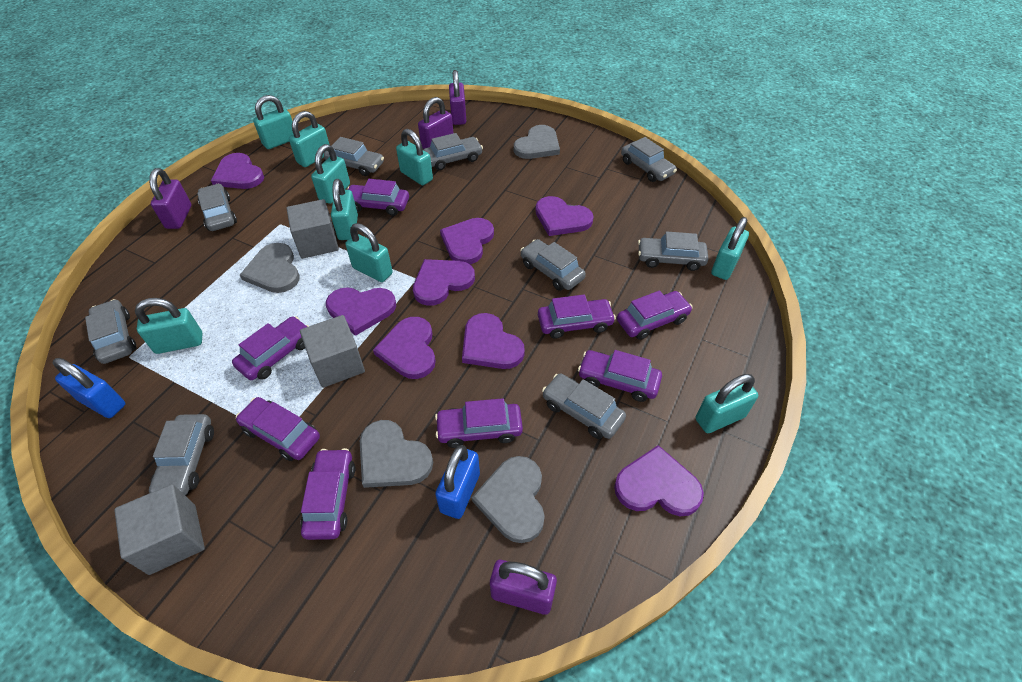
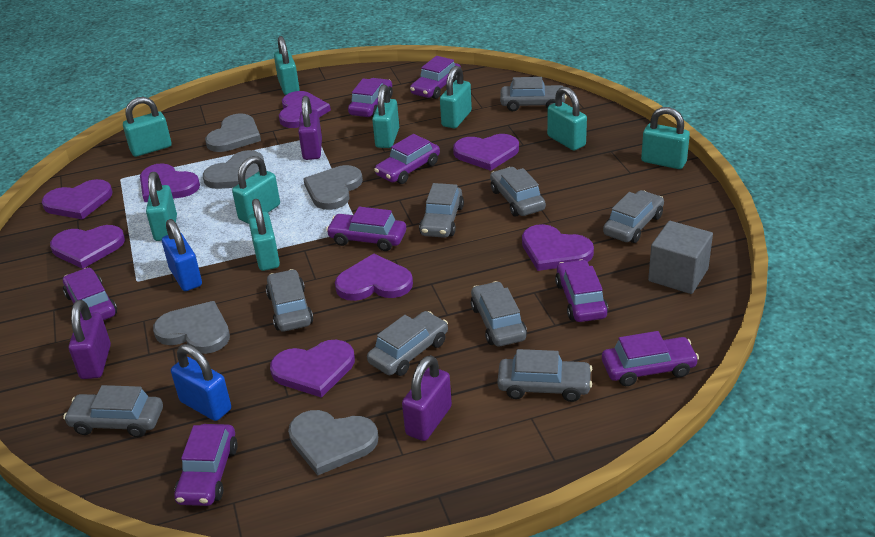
grey cube: 3 -> 1
grey heart: 4 -> 5
purple padlock: 4 -> 3

